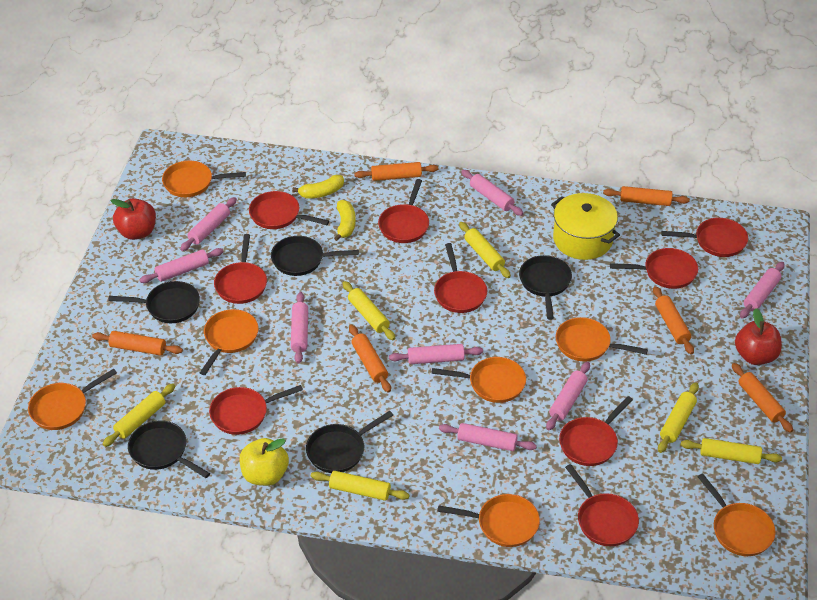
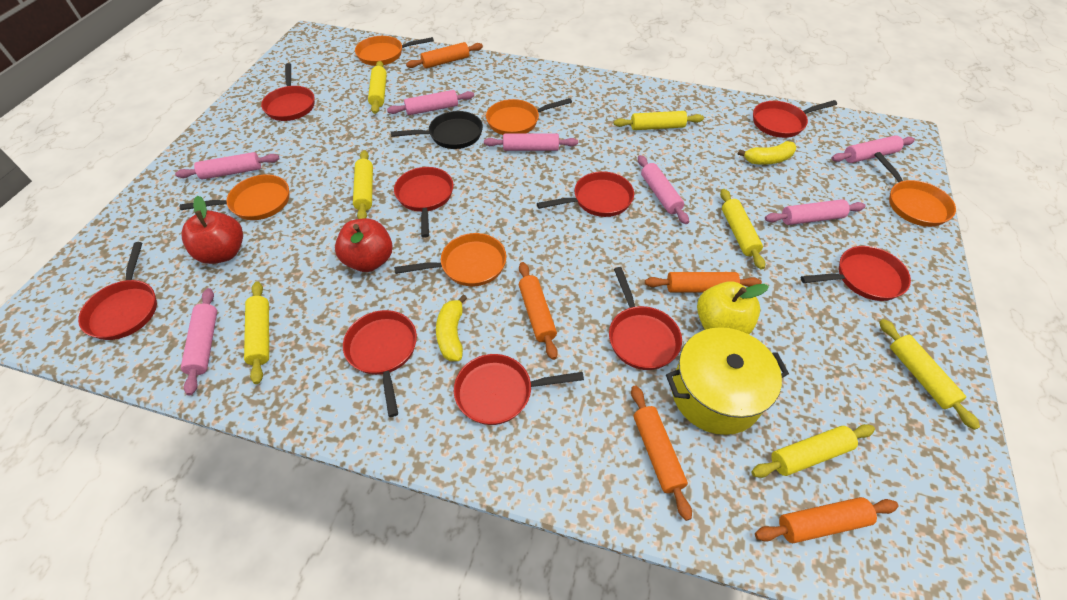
black pan: 5 -> 1
orange pan: 7 -> 5
orange rolling pin: 6 -> 5
pink rolling pin: 8 -> 7
yellow rolling pin: 6 -> 7

